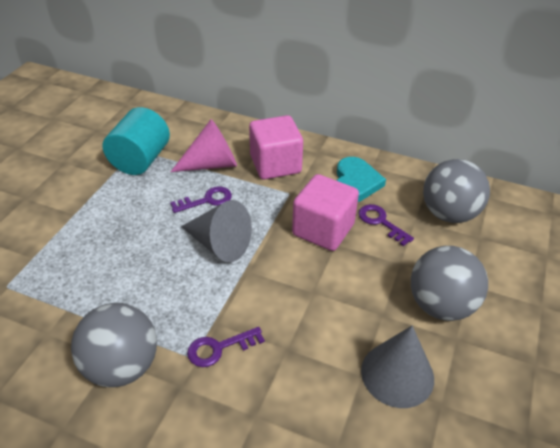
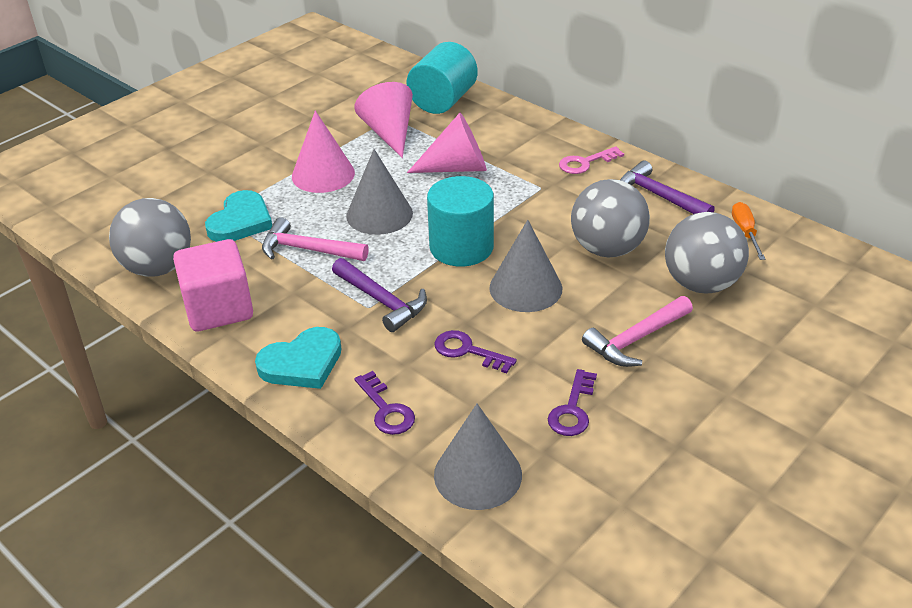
grey cone: 2 -> 3
orange screwdriver: 0 -> 1
pink cone: 1 -> 3
pink cube: 2 -> 1
pink hammer: 0 -> 2
pink key: 0 -> 1
purple hammer: 0 -> 2
turquoise cylinder: 1 -> 2
turquoise heart: 1 -> 2

